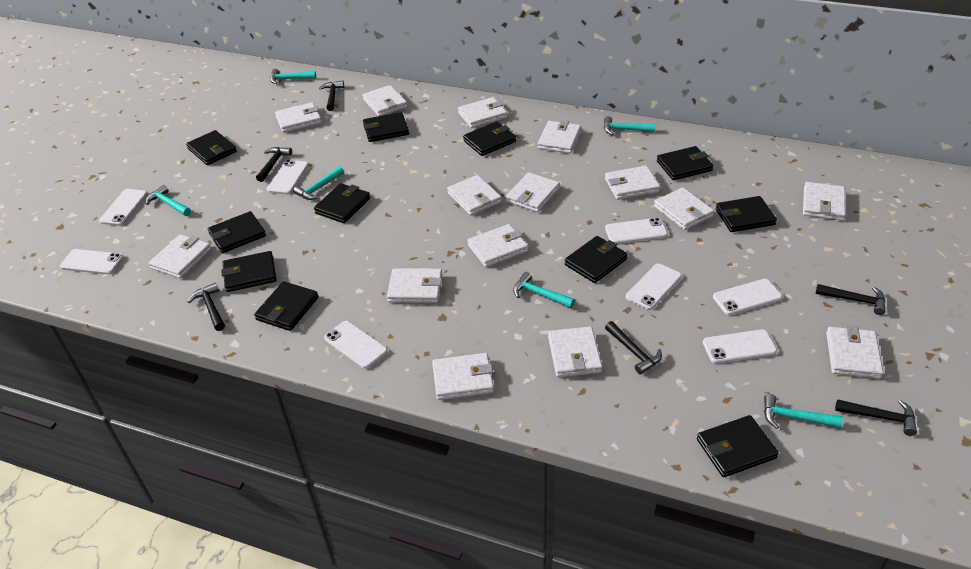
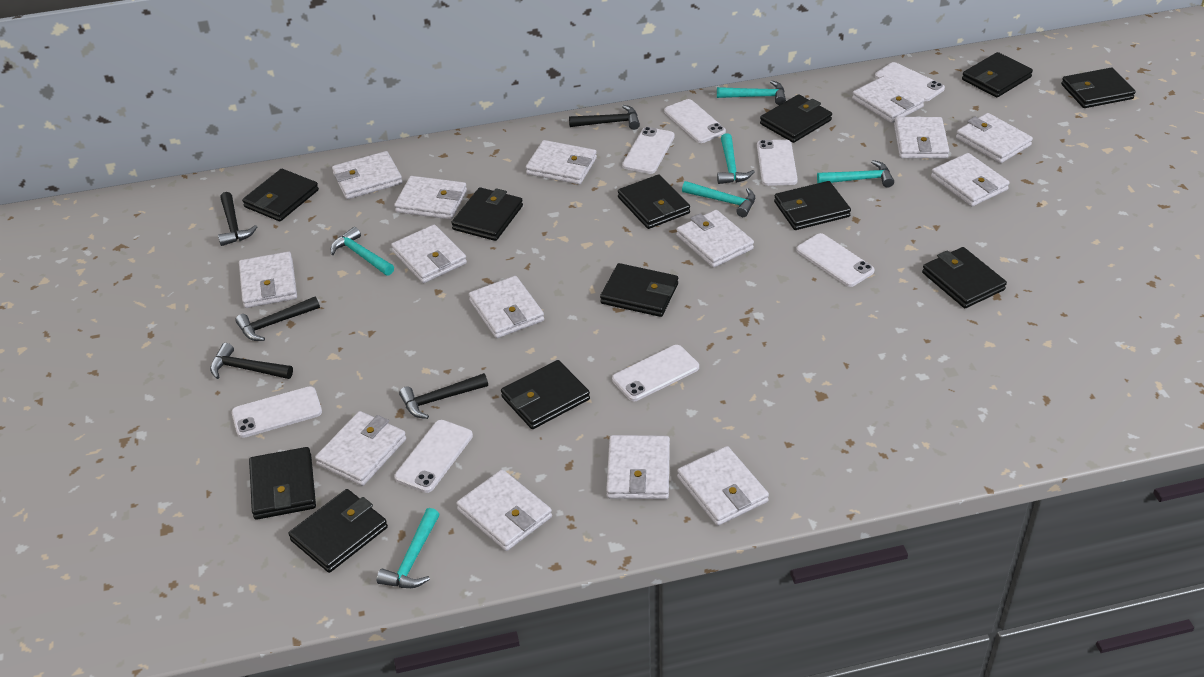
black hammer: 6 -> 5
black wallet: 11 -> 12

